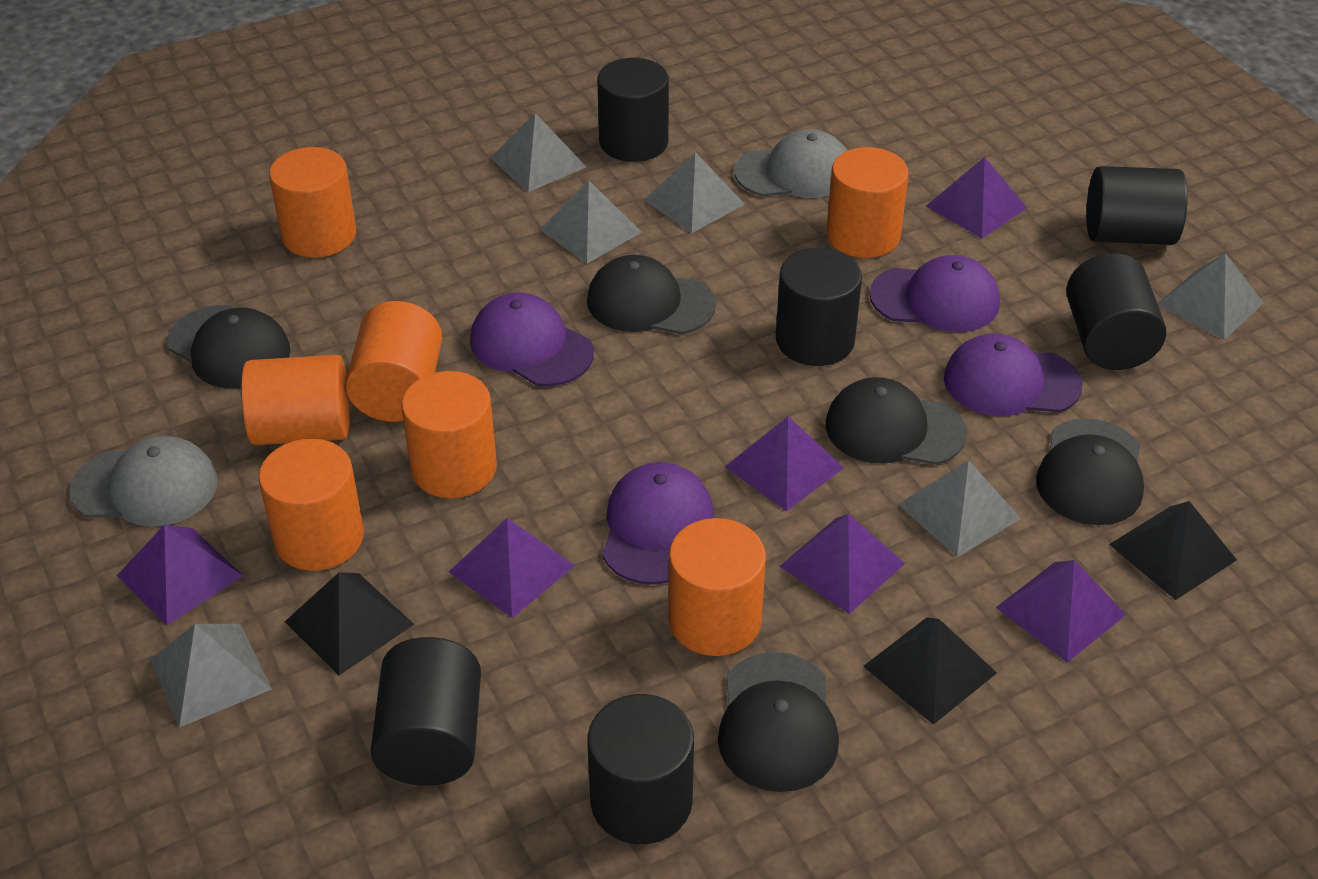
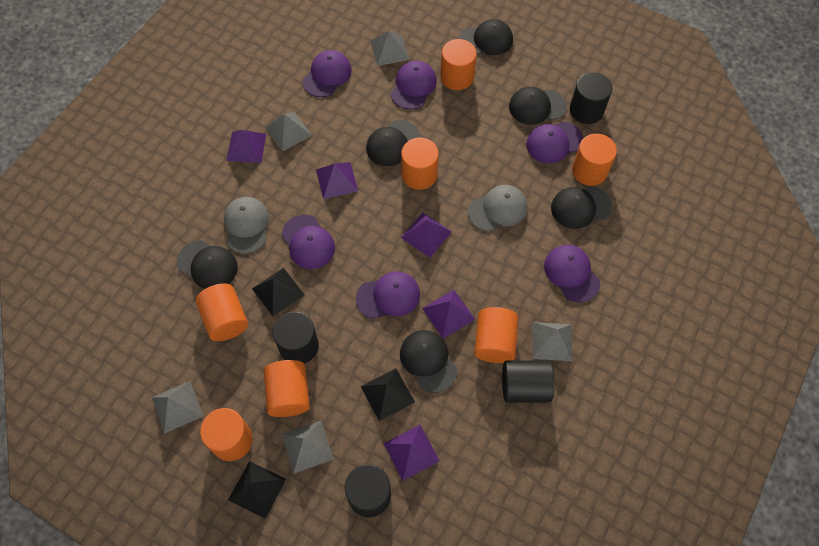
black cap: 5 -> 6
black cylinder: 6 -> 4
grey pyramid: 6 -> 5
purple cap: 4 -> 6
purple pyramid: 6 -> 5

